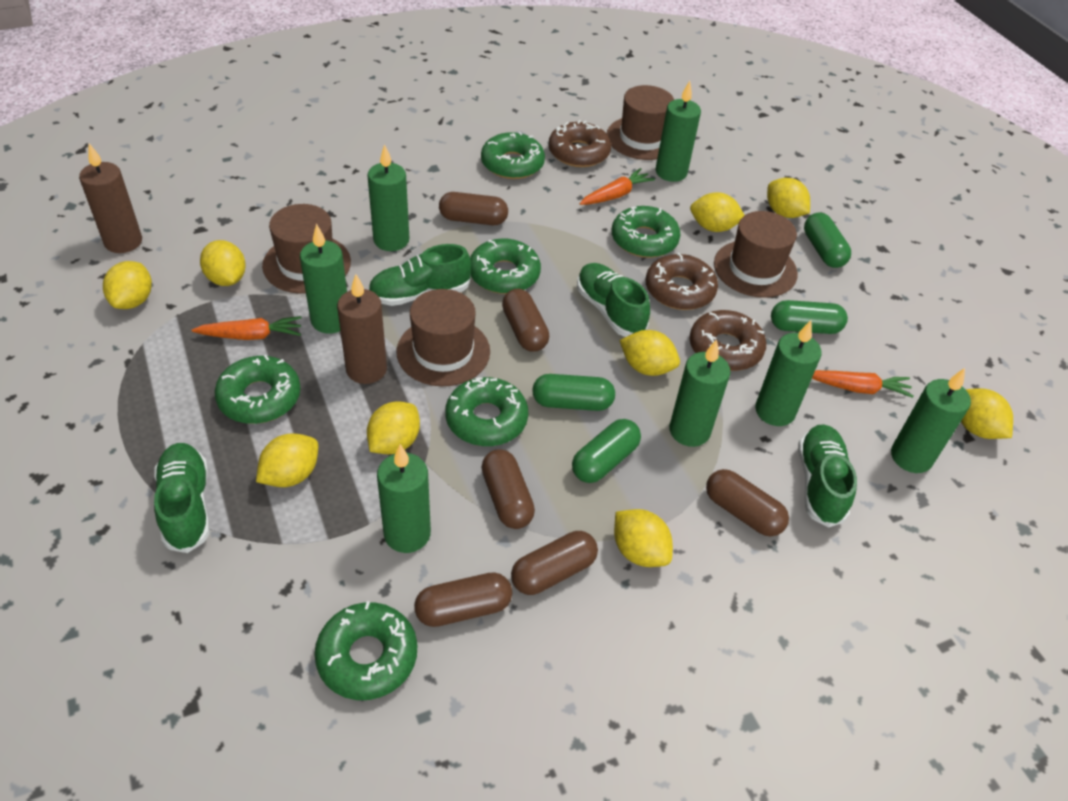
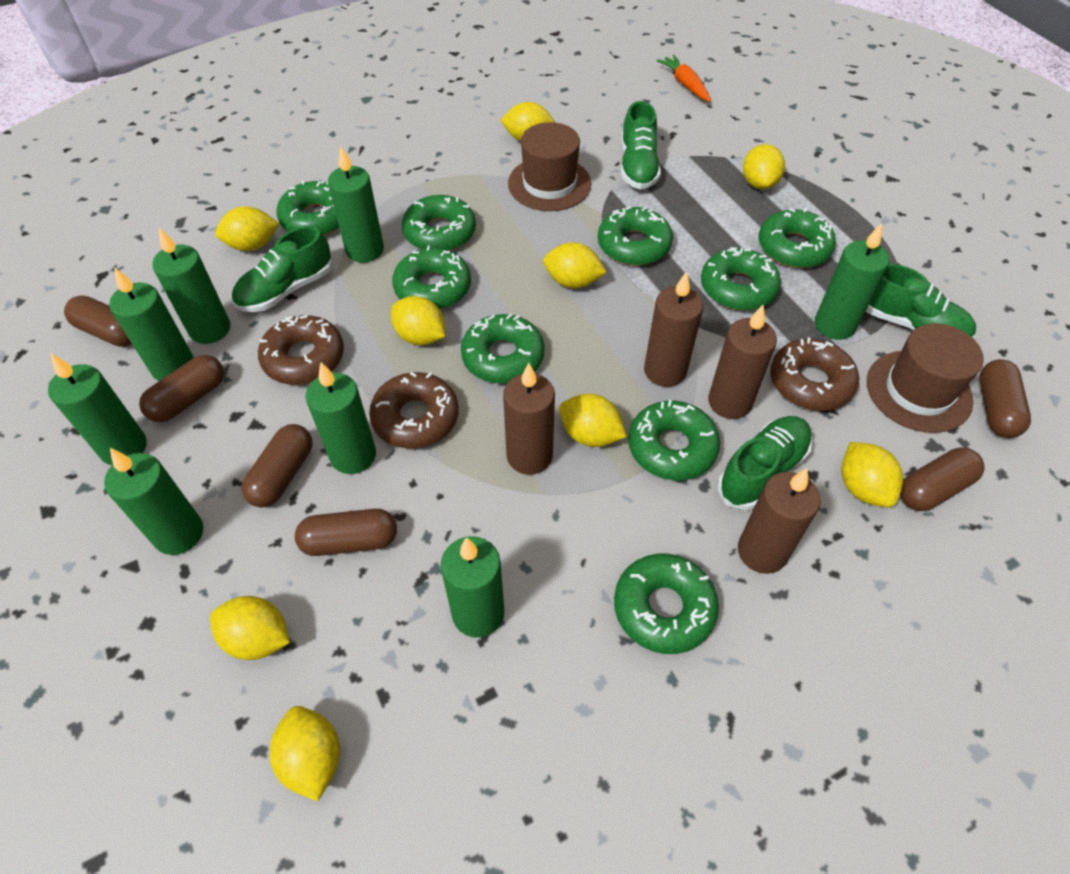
brown candle: 2 -> 4
brown hat: 4 -> 2
green candle: 7 -> 8
green capsule: 4 -> 0
green donut: 6 -> 9
orange carrot: 3 -> 1

